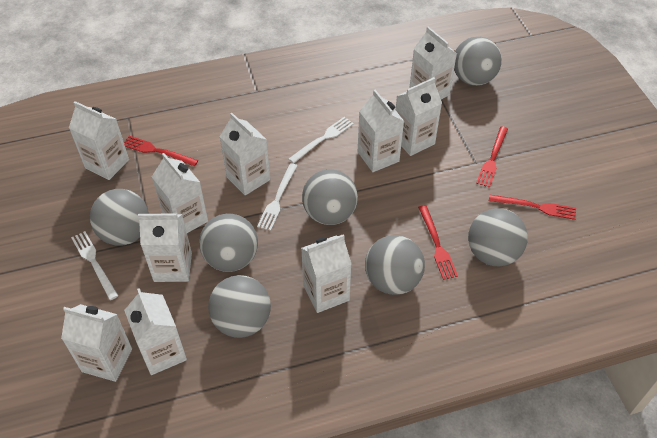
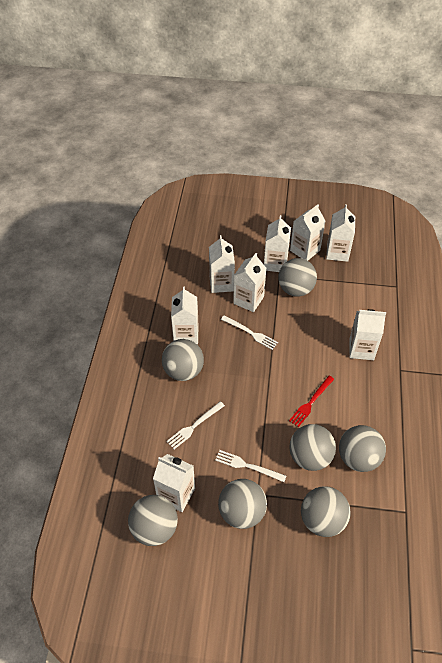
red fork: 4 -> 1
white carton: 10 -> 8

